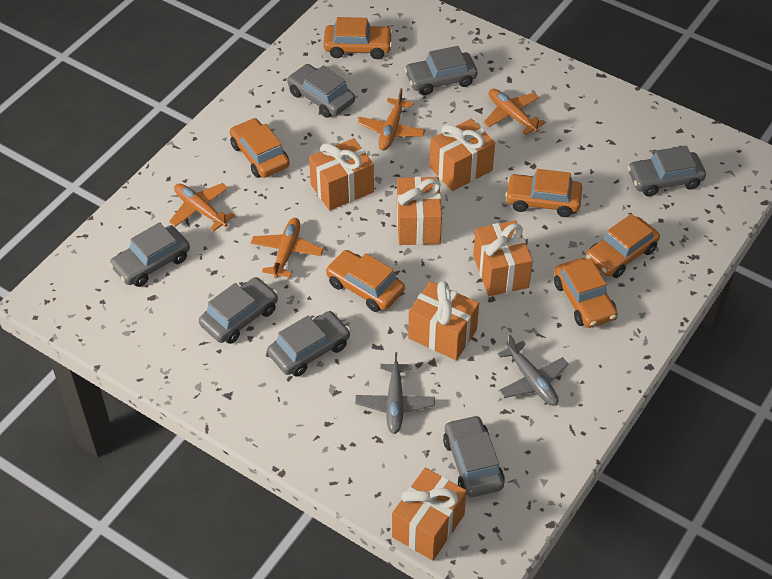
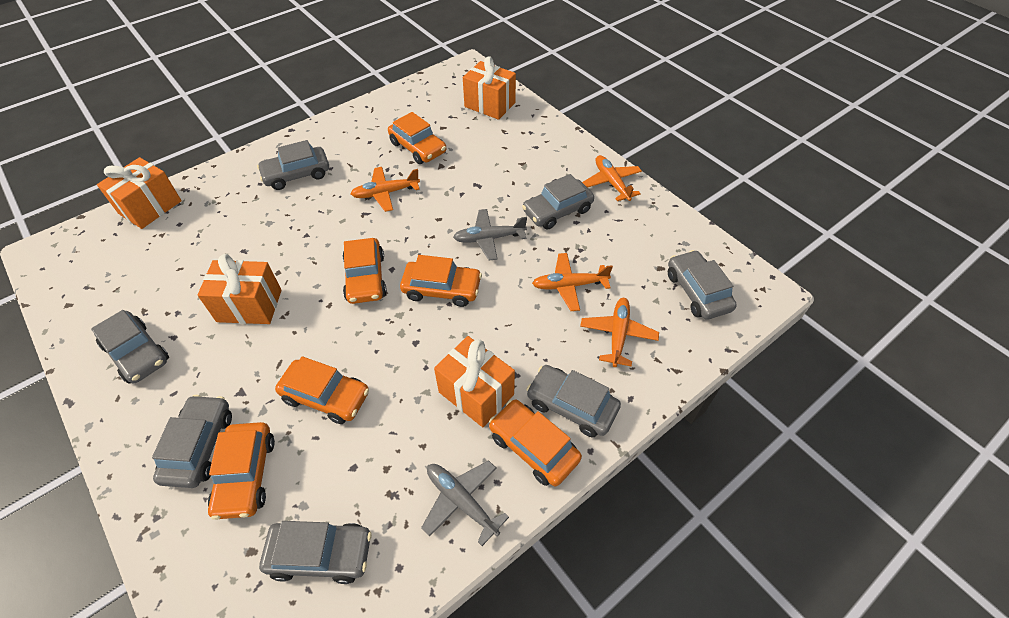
orange gift: 6 -> 4

